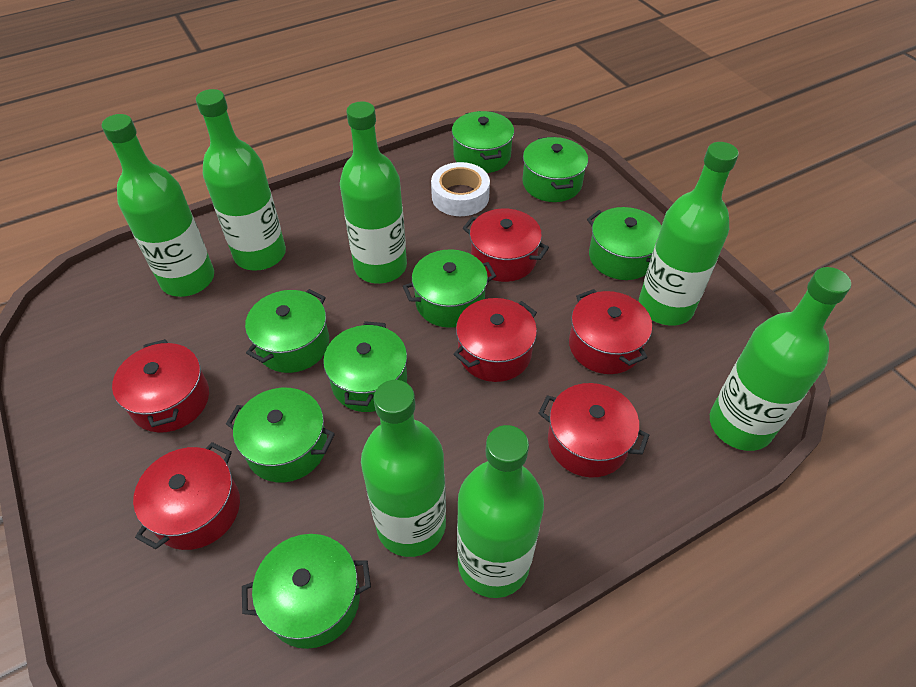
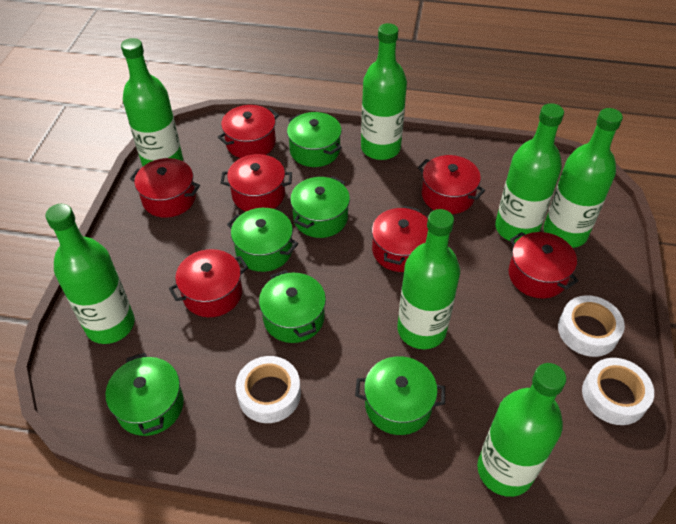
green pot: 8 -> 6
red pot: 6 -> 7
white tape: 1 -> 3

